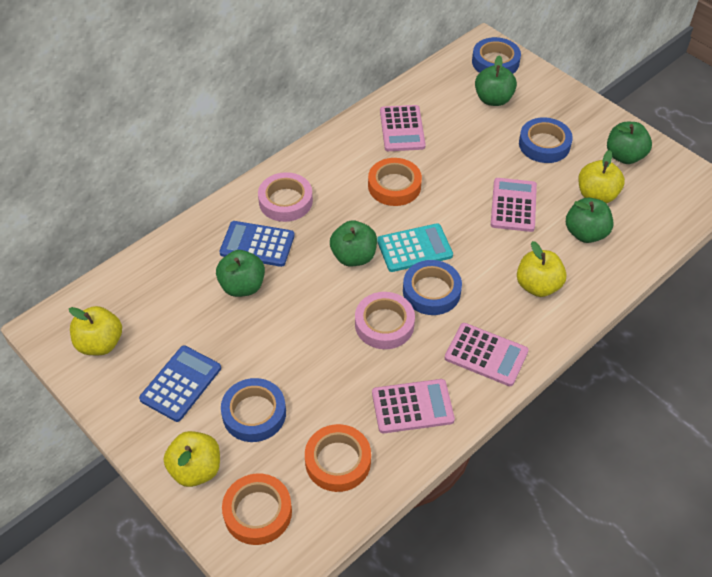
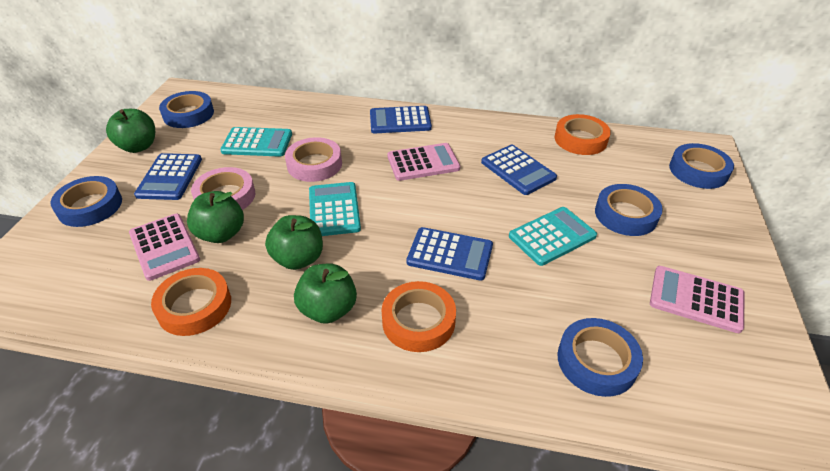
blue calculator: 2 -> 4
blue tape: 4 -> 5
green apple: 5 -> 4
pink calculator: 4 -> 3
turquoise calculator: 1 -> 3
yellow apple: 4 -> 0

